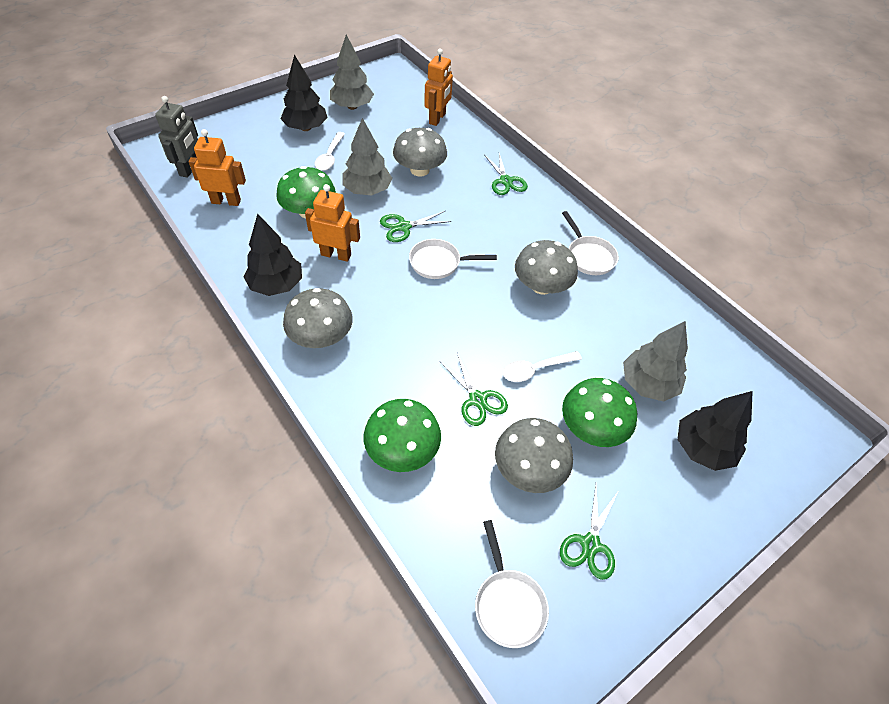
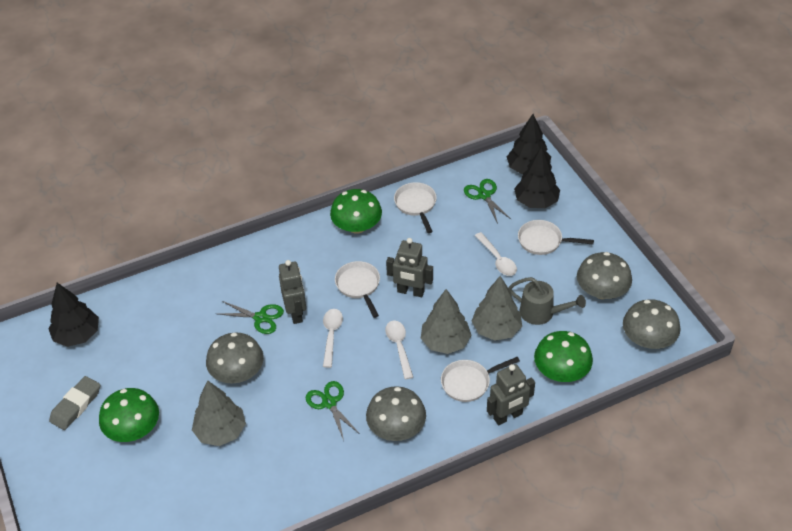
green scissors: 4 -> 3
grey eraser: 0 -> 1
grey robot: 1 -> 3
grey watering can: 0 -> 1
orange robot: 3 -> 0
white pan: 3 -> 4
white spoon: 2 -> 3

